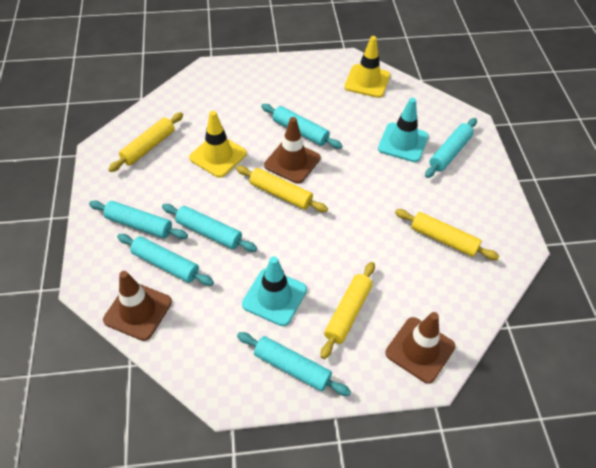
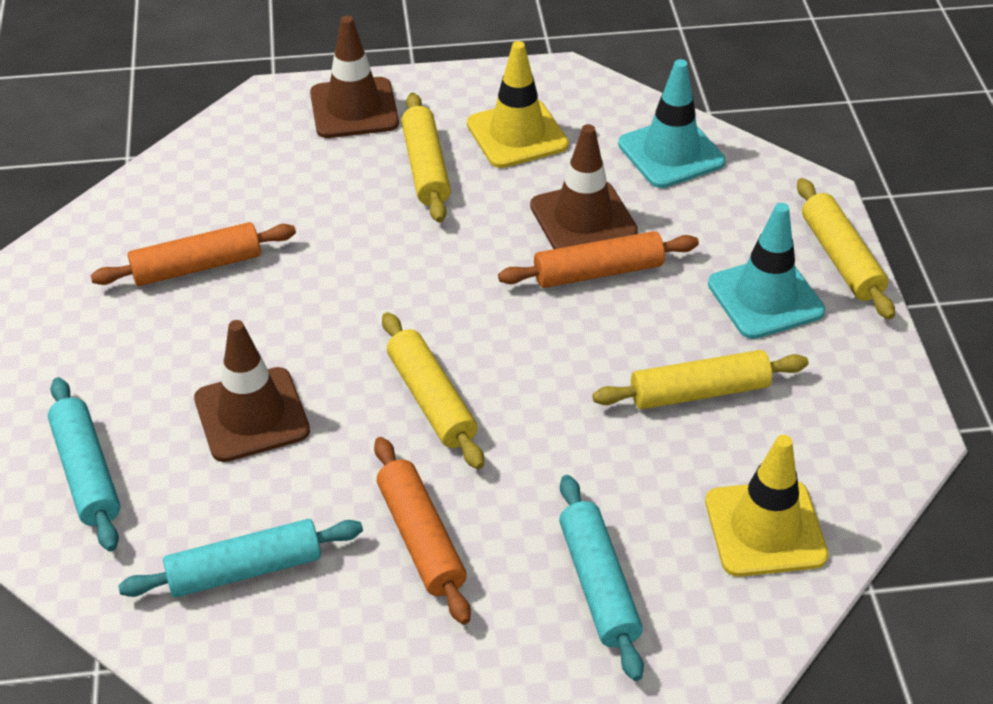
orange rolling pin: 0 -> 3
turquoise rolling pin: 6 -> 3

